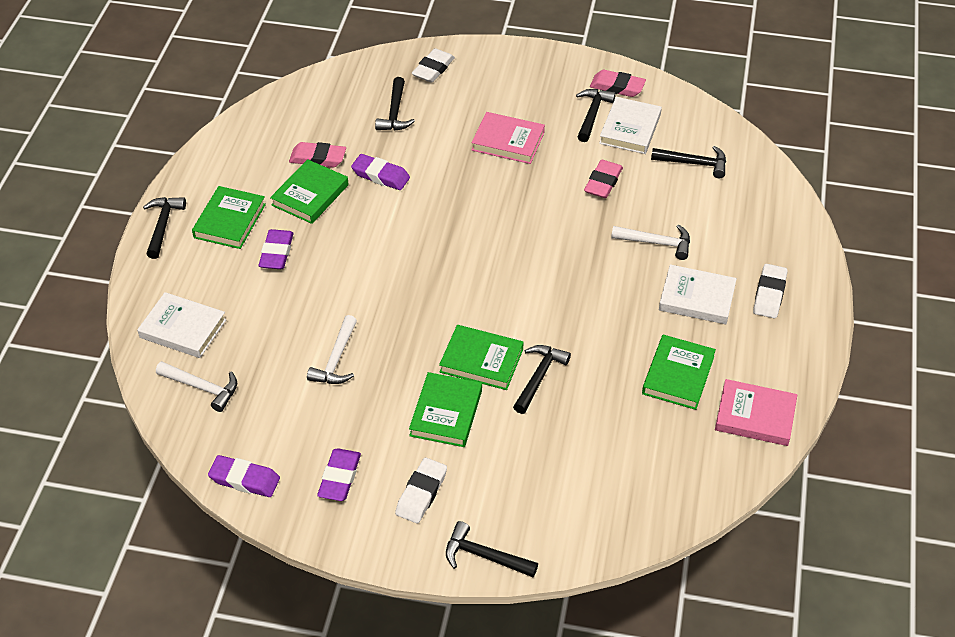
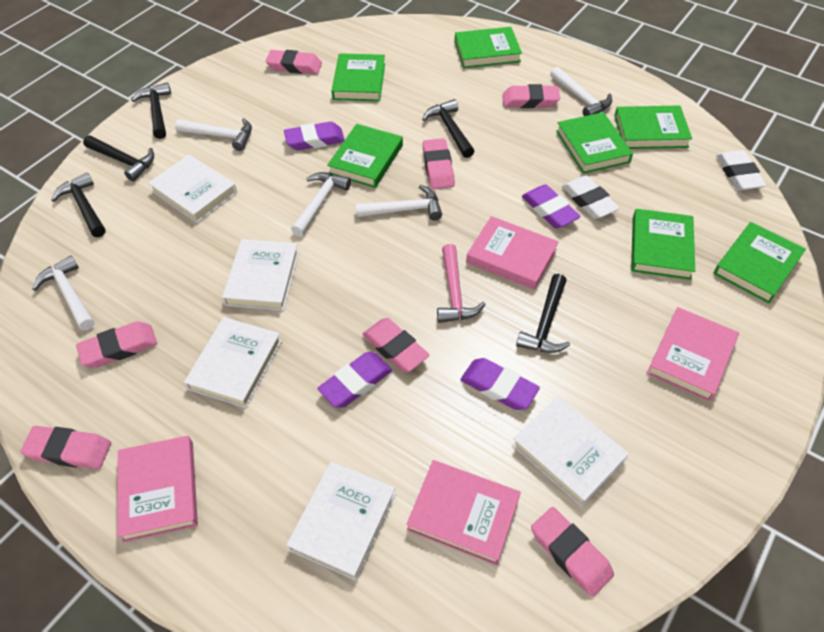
black hammer: 6 -> 5
green book: 5 -> 7
pink book: 2 -> 4
pink eraser: 3 -> 7
pink hammer: 0 -> 1
white book: 3 -> 5
white eraser: 3 -> 2
white hammer: 3 -> 5

